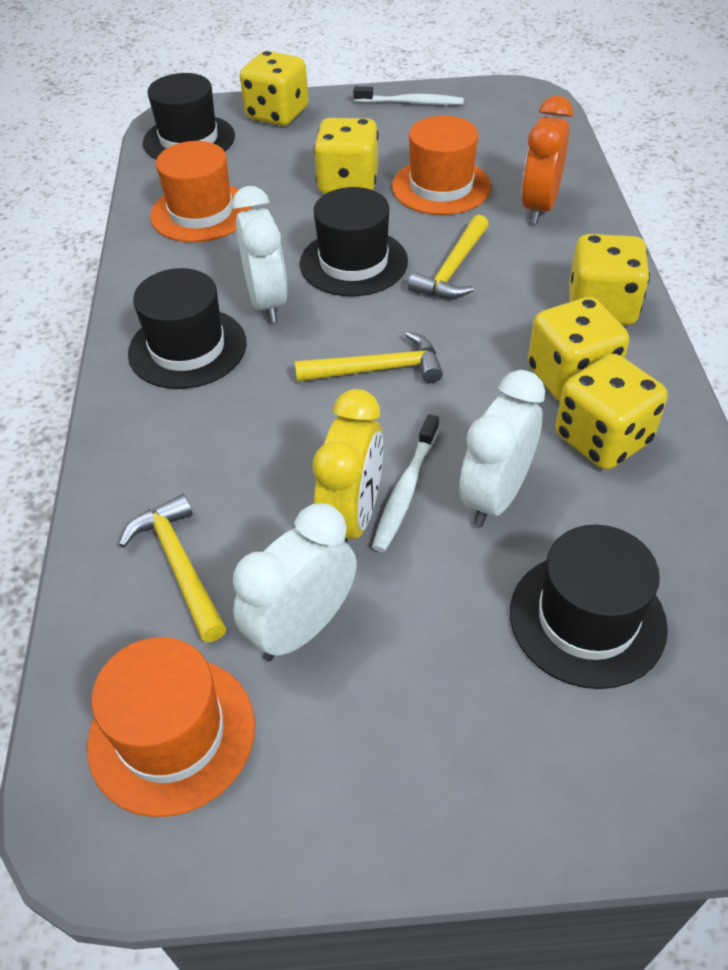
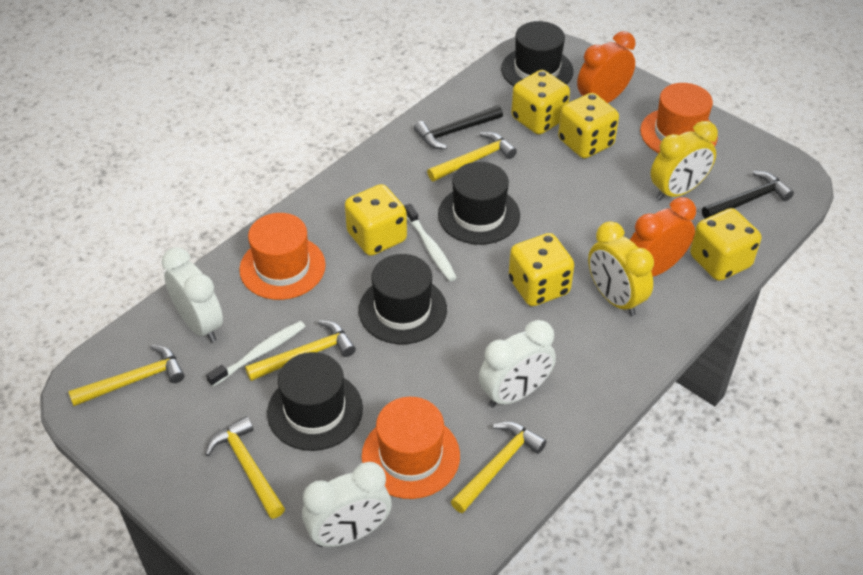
black hammer: 0 -> 2
orange clock: 1 -> 2
yellow clock: 1 -> 2
yellow hammer: 3 -> 5

